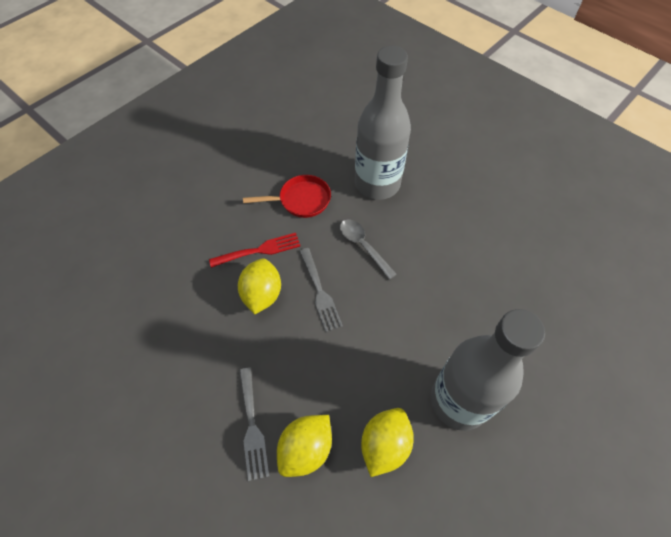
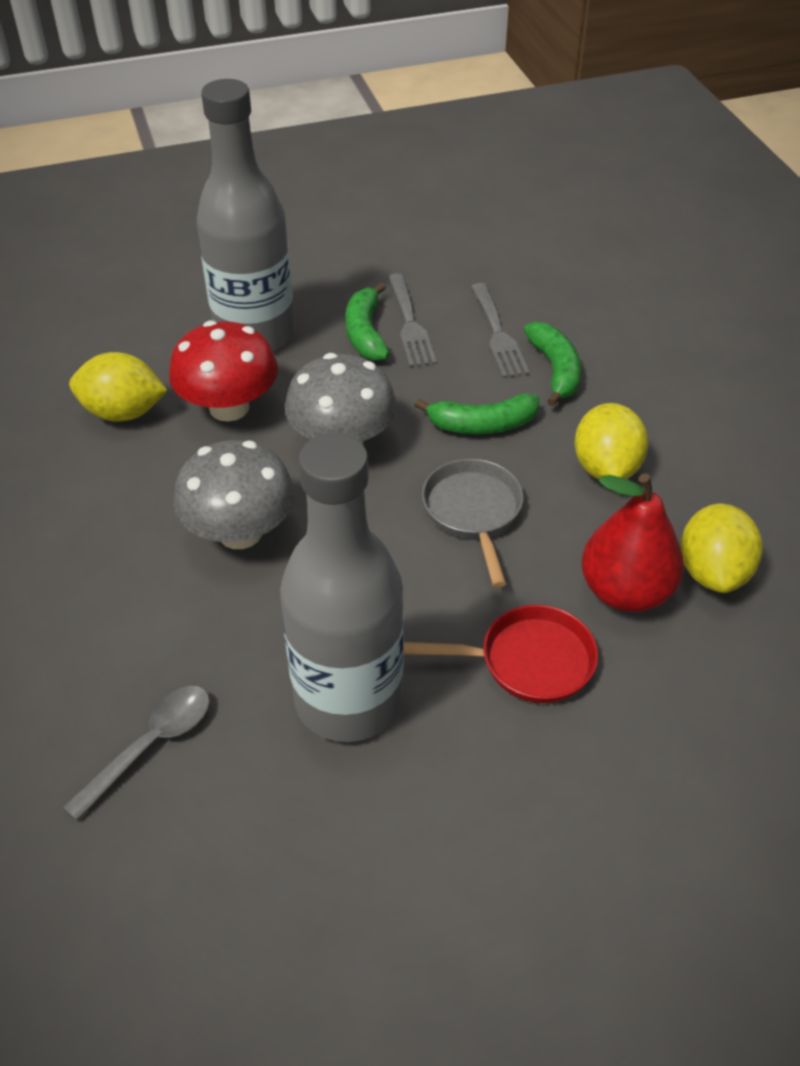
green banana: 0 -> 3
grey mushroom: 0 -> 2
grey pan: 0 -> 1
red fork: 1 -> 0
red mushroom: 0 -> 1
red pear: 0 -> 1

